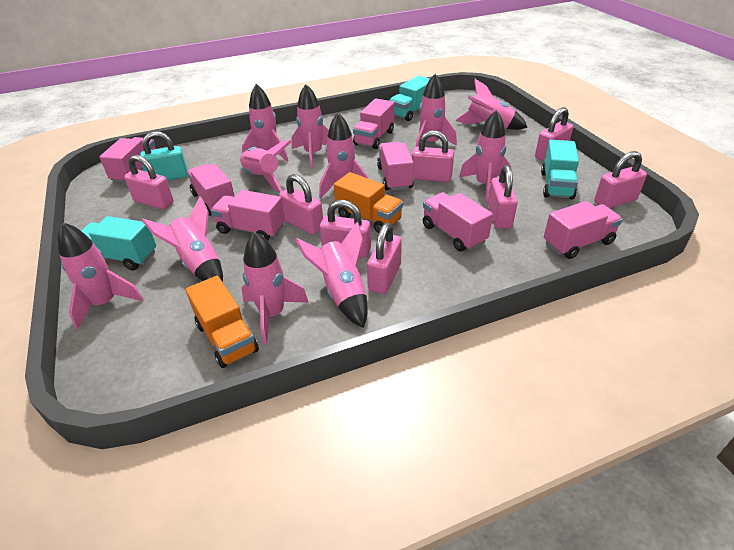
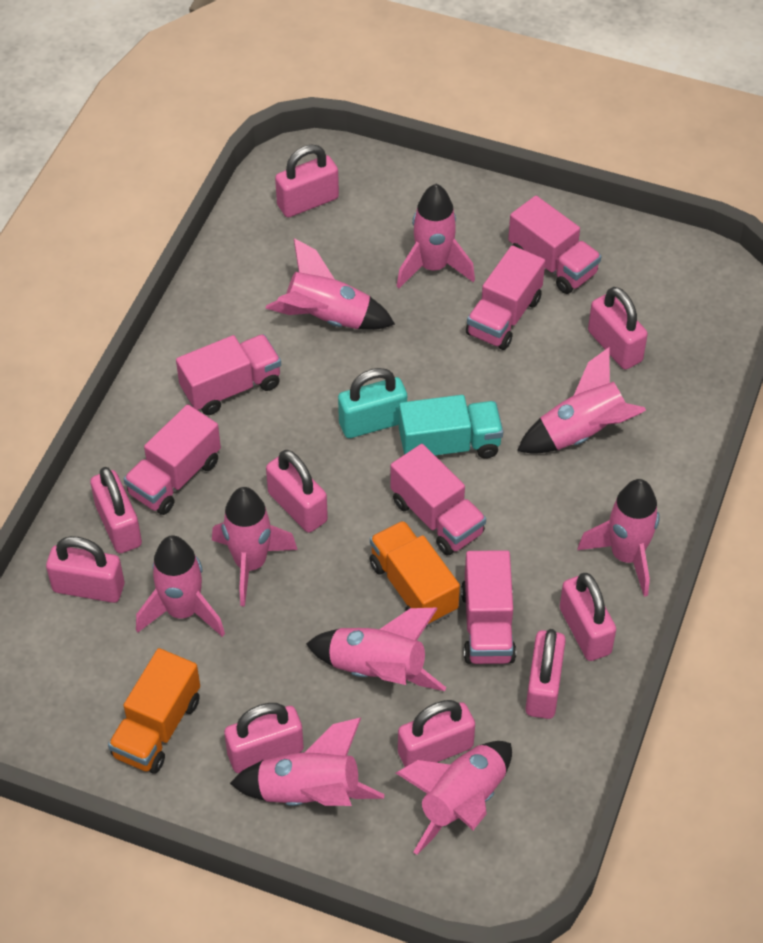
pink padlock: 8 -> 9
pink rocket: 11 -> 9
pink truck: 7 -> 6
turquoise truck: 3 -> 1

